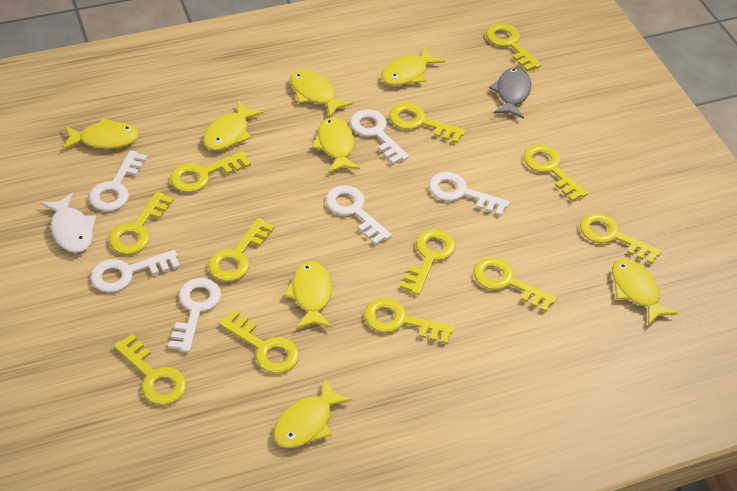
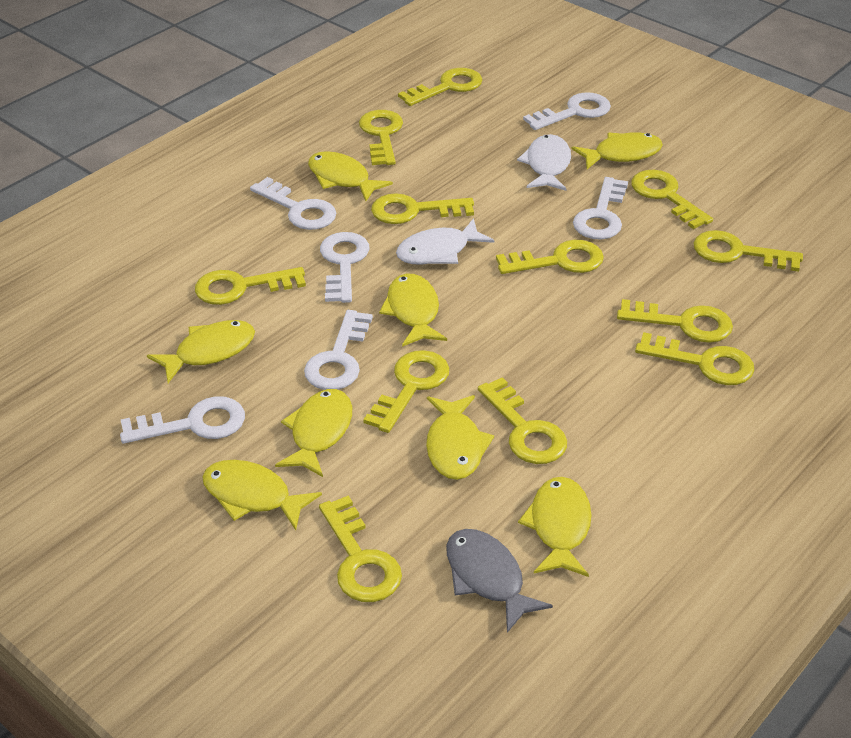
white fish: 1 -> 2

